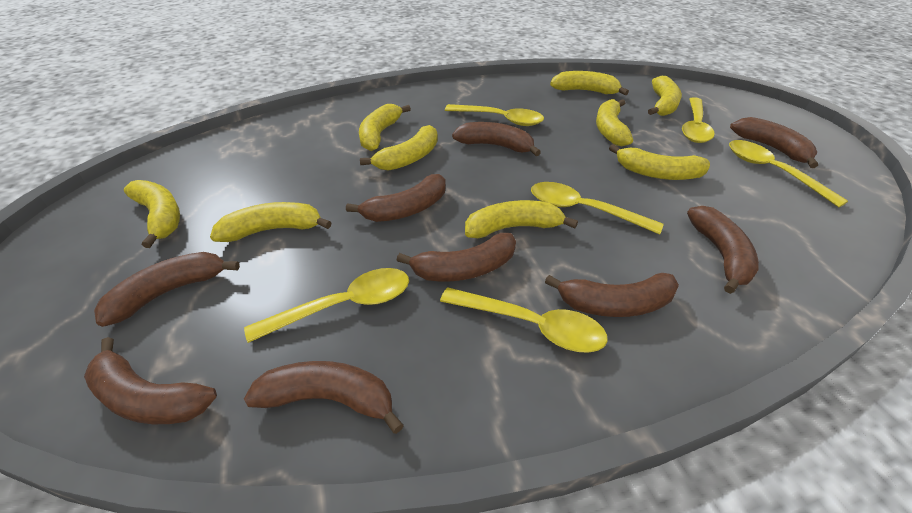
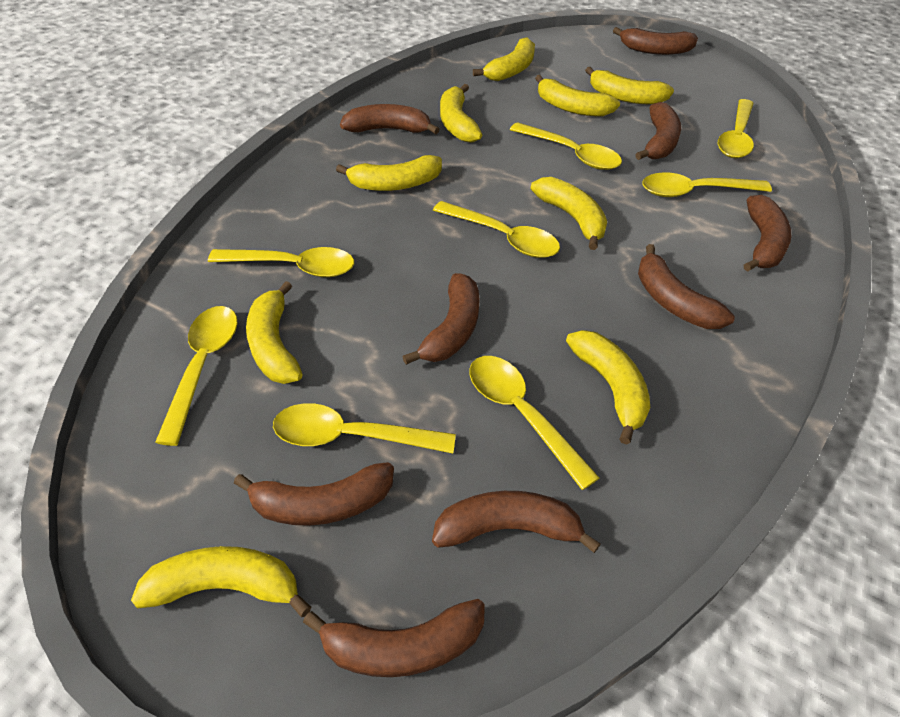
yellow spoon: 6 -> 8

